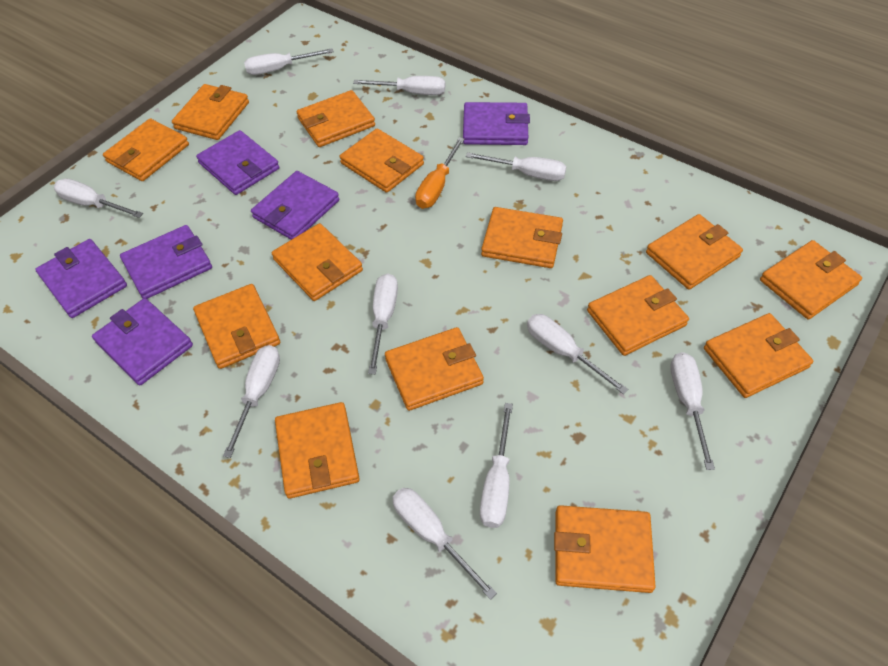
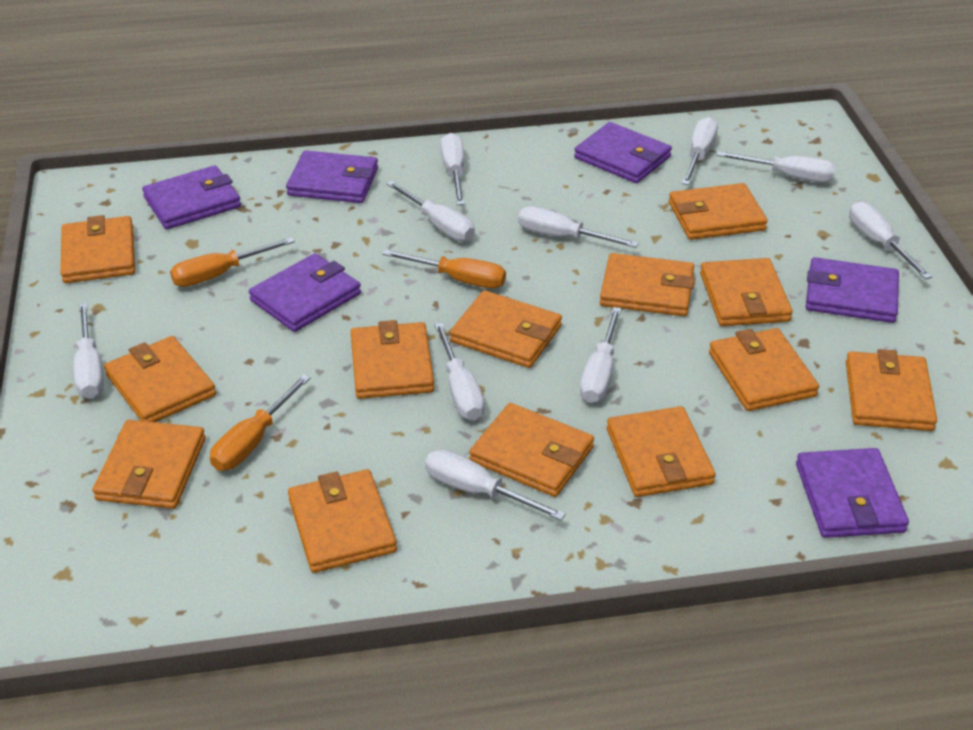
orange screwdriver: 1 -> 3
orange wallet: 14 -> 13

